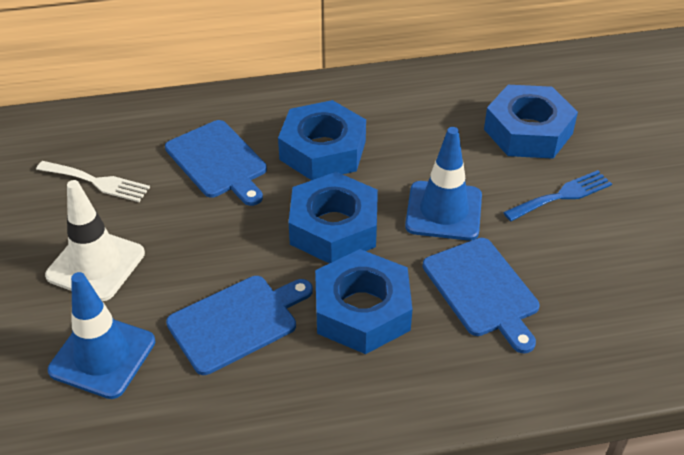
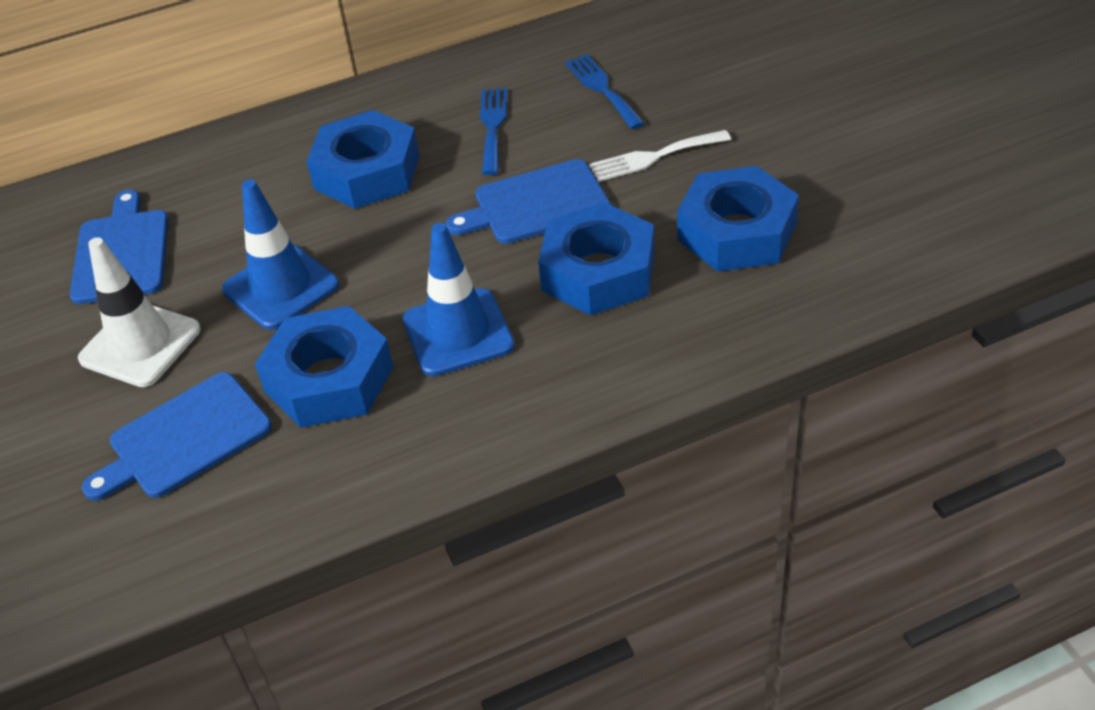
blue fork: 1 -> 2

